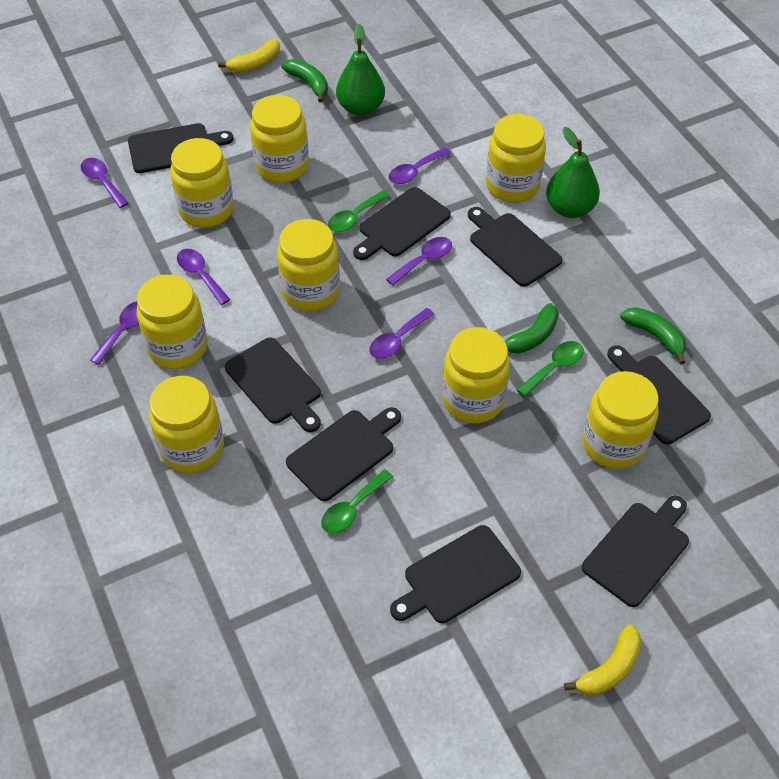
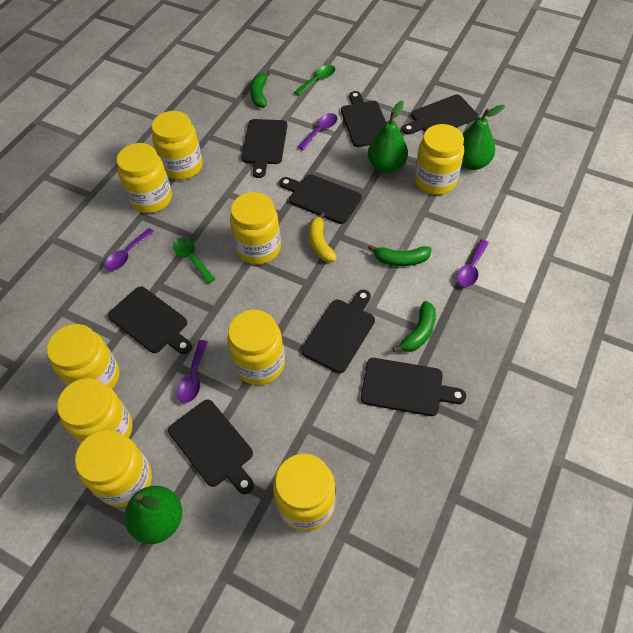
green pear: 2 -> 3
green spoon: 3 -> 2
purple spoon: 6 -> 4
yellow banana: 2 -> 1
yellow jar: 8 -> 9

